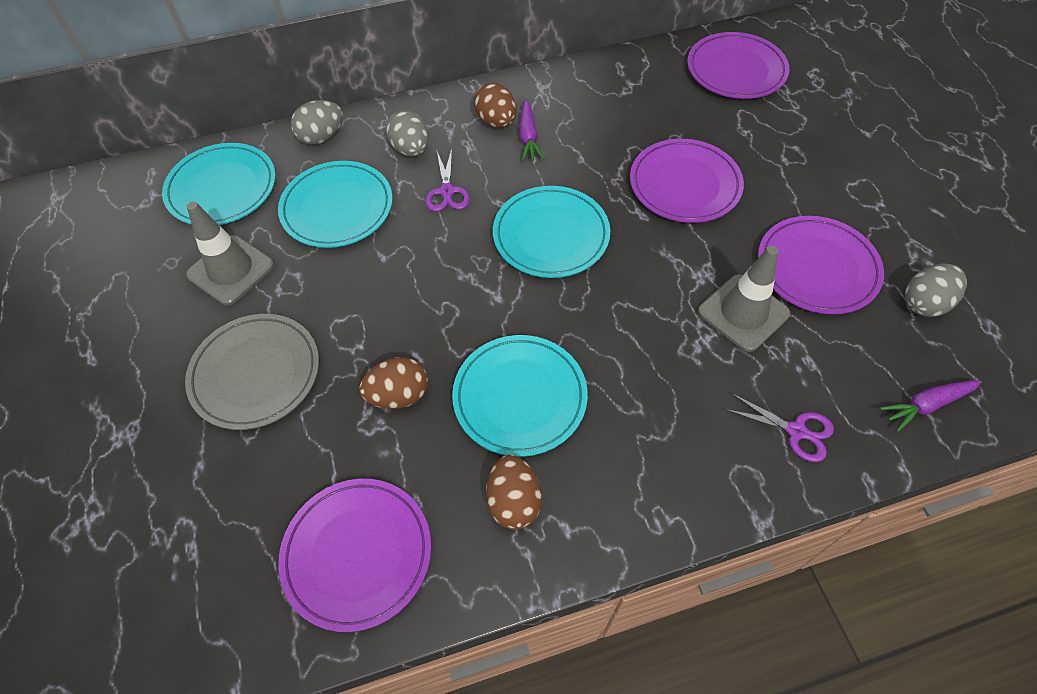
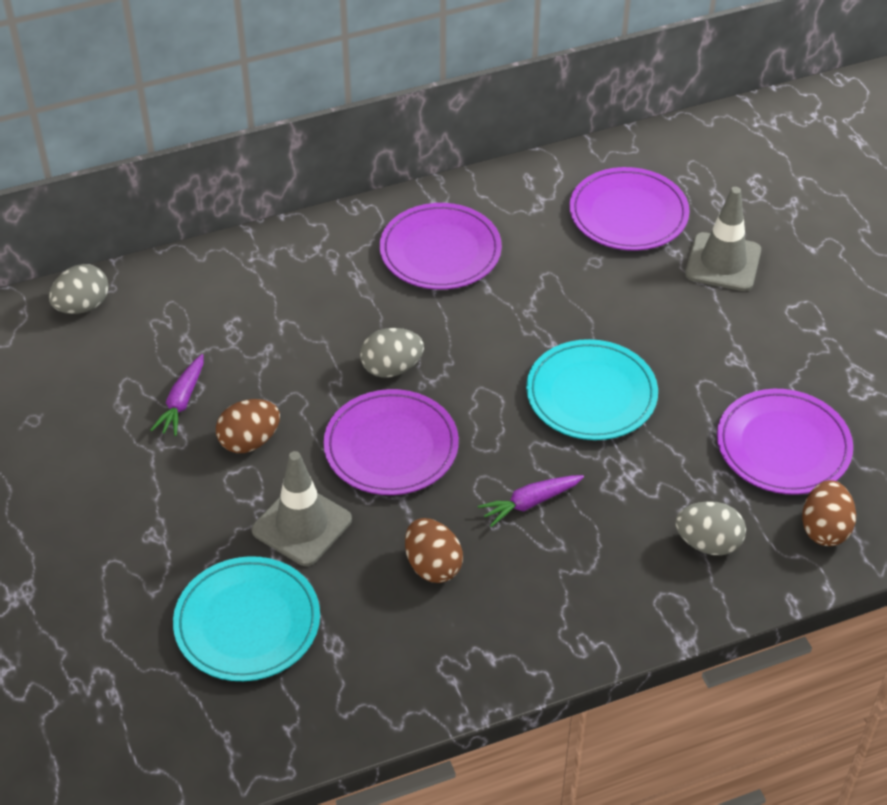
grey plate: 1 -> 0
purple scissors: 2 -> 0
turquoise plate: 4 -> 2

